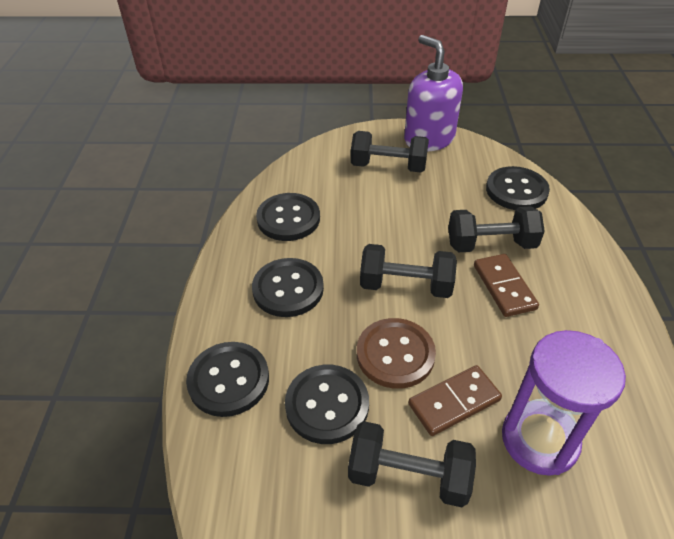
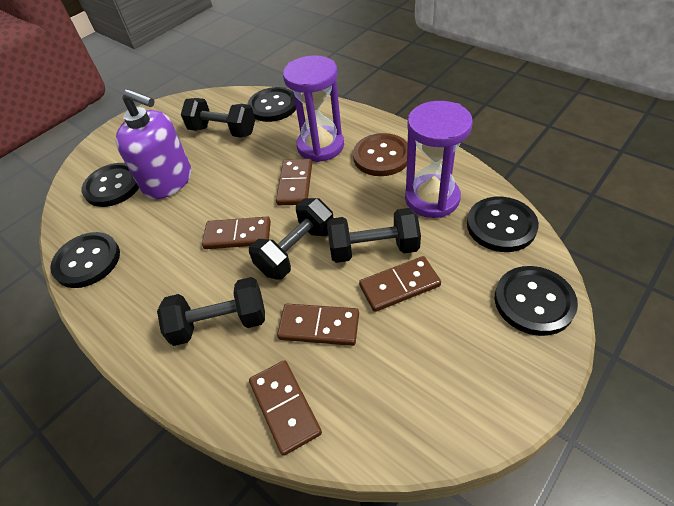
brown domino: 2 -> 5
purple hourglass: 1 -> 2

